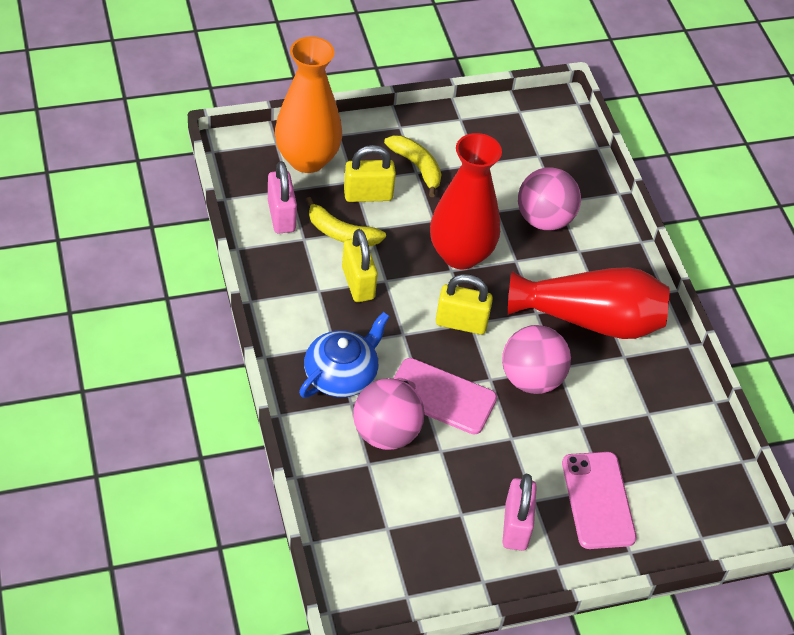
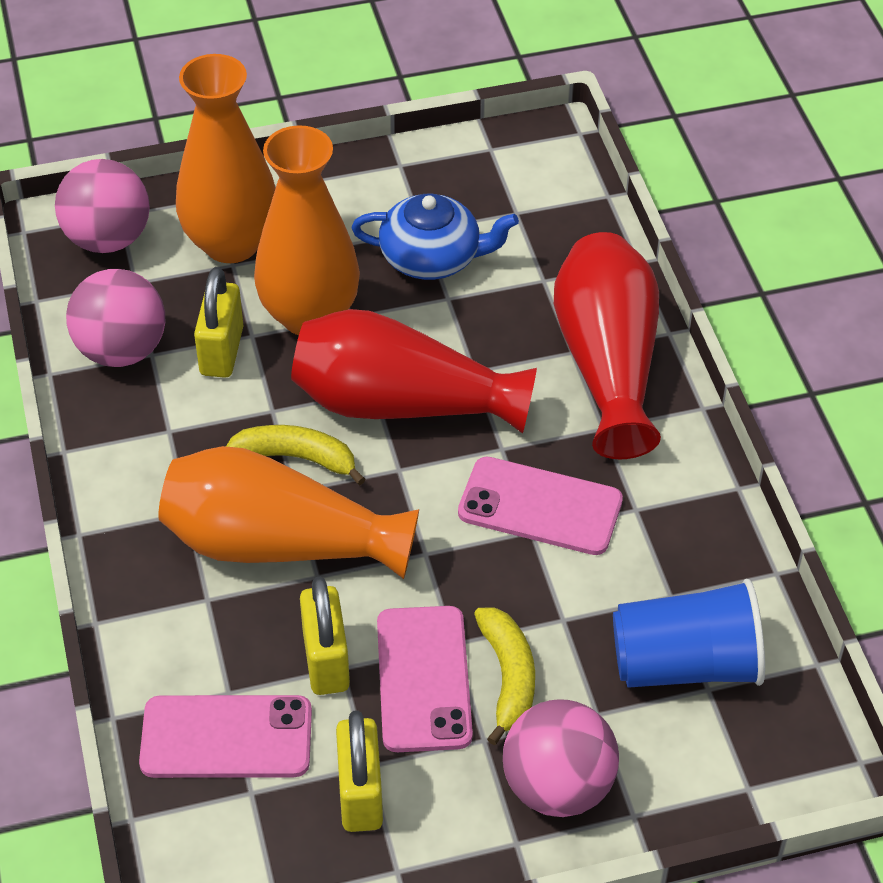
blue cup: 0 -> 1
orange vase: 1 -> 3
pink padlock: 2 -> 0
pink phone: 2 -> 3

